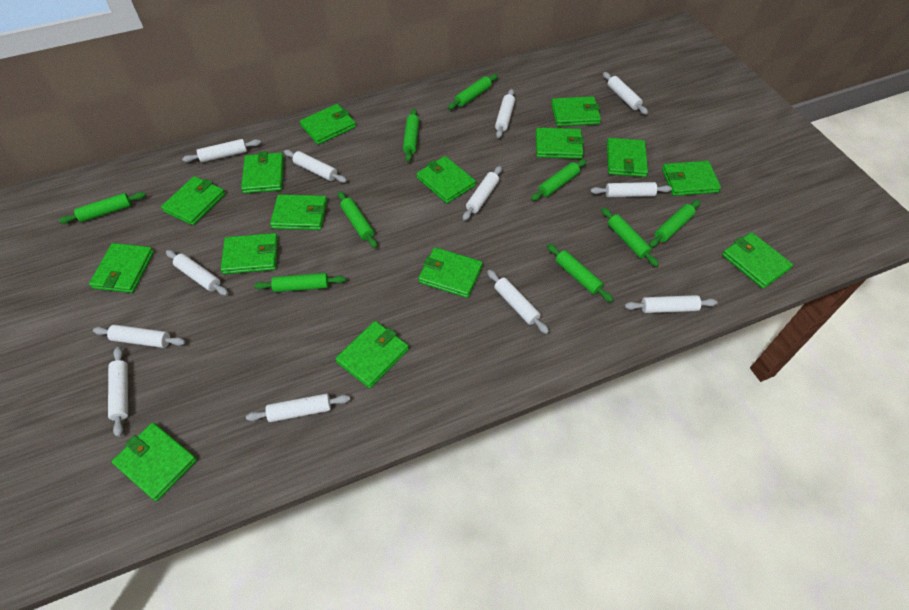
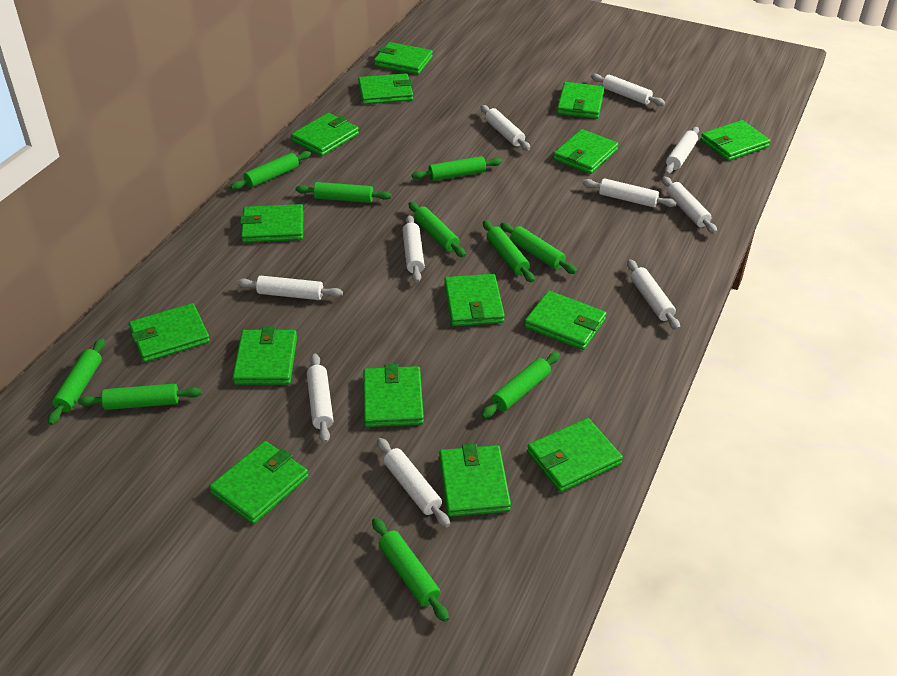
green rolling pin: 9 -> 10
white rolling pin: 12 -> 10

